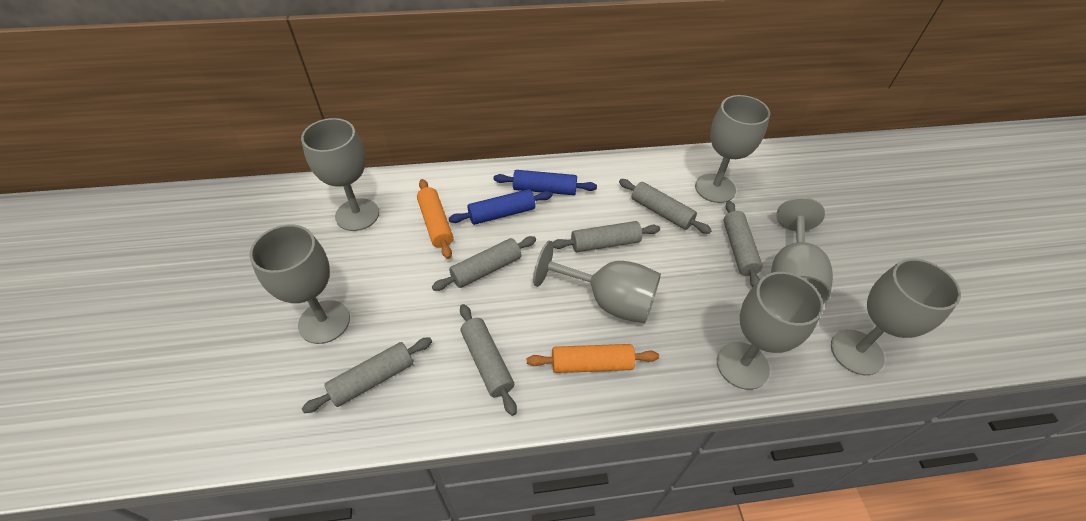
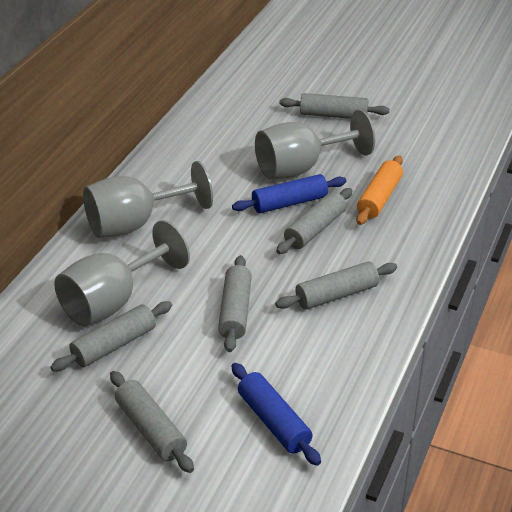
grey goblet: 7 -> 3
orange rolling pin: 2 -> 1

